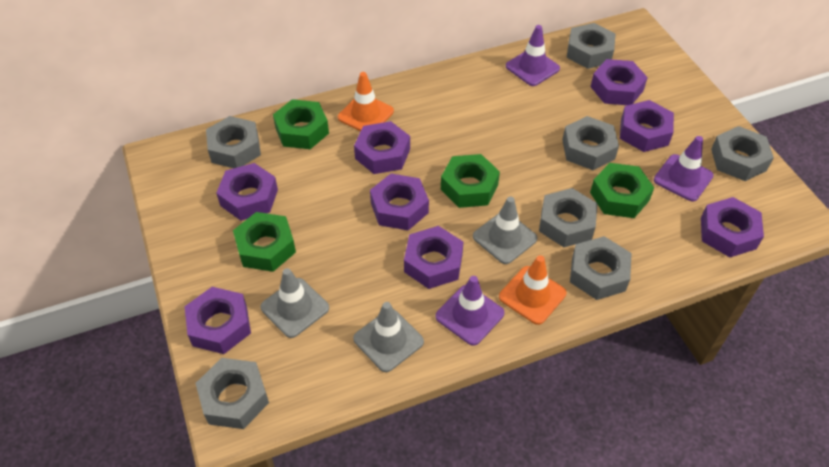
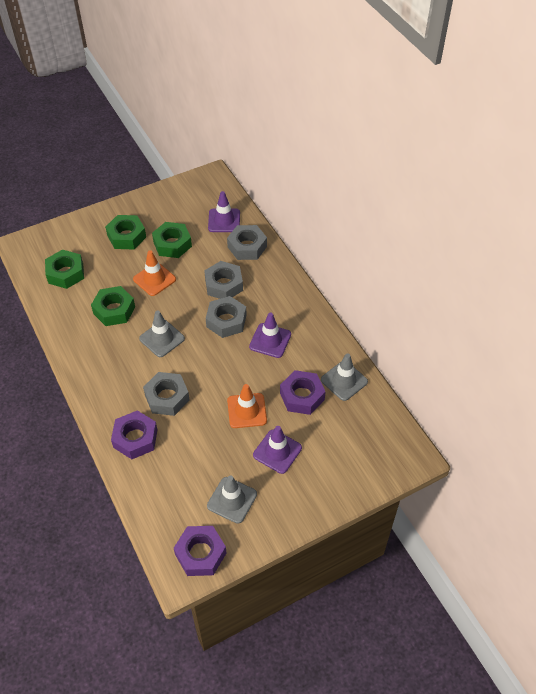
grey nut: 7 -> 4
purple nut: 8 -> 3

